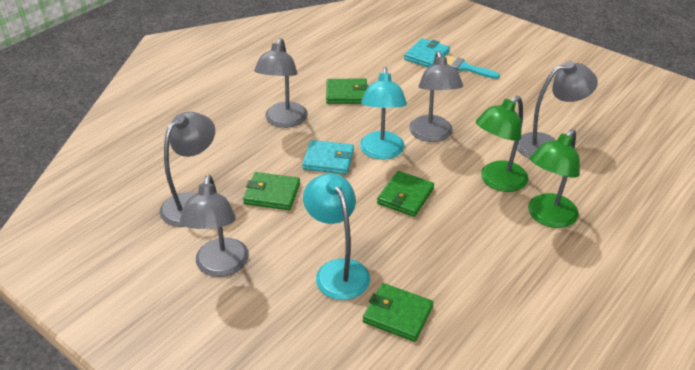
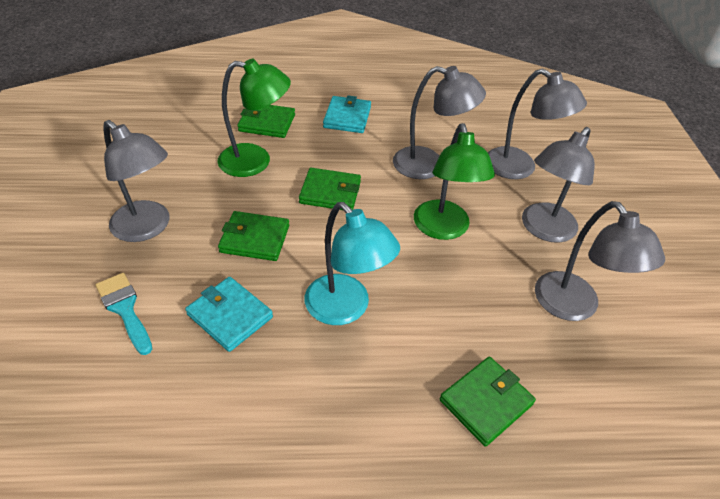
turquoise lamp: 2 -> 1

